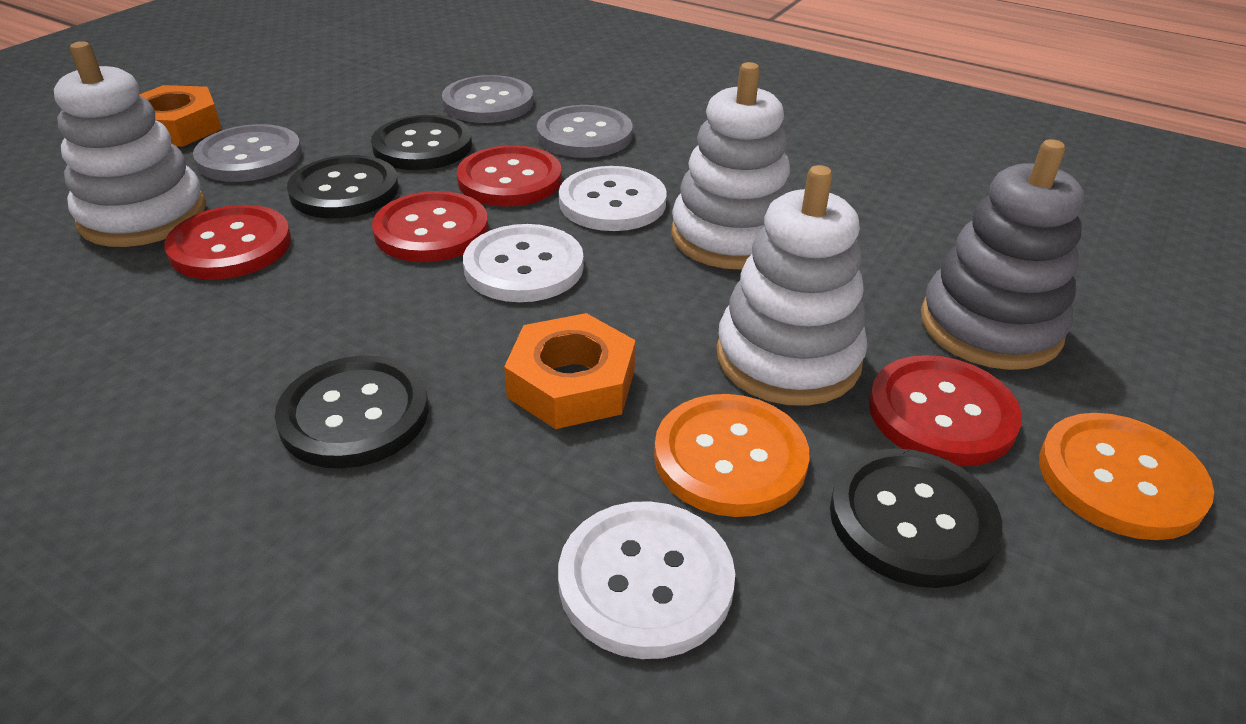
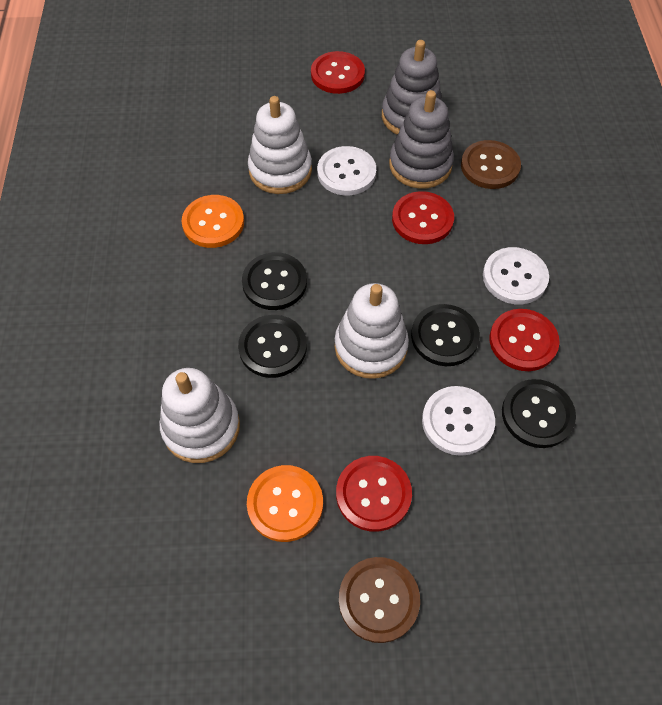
brown button: 0 -> 2
grey button: 3 -> 0
grey stacking toy: 1 -> 2
orange nut: 2 -> 0

